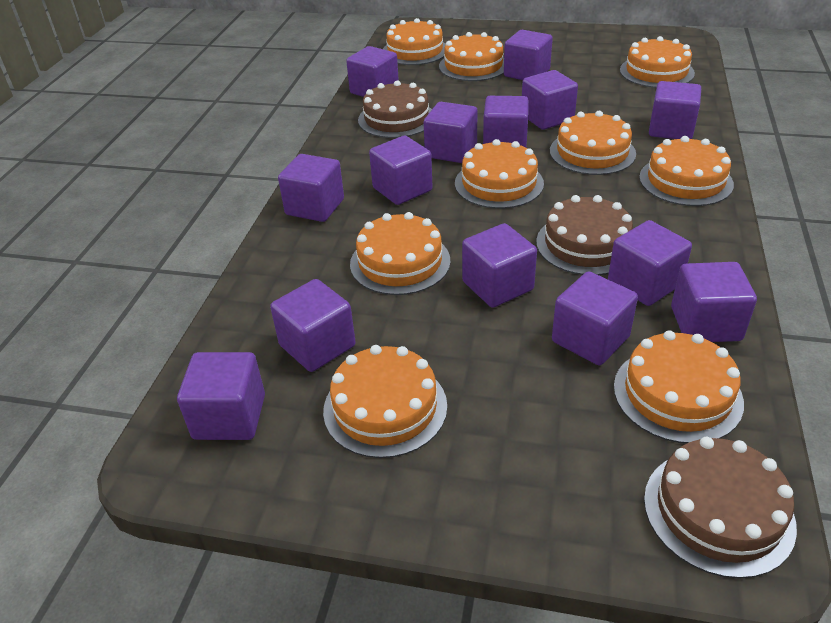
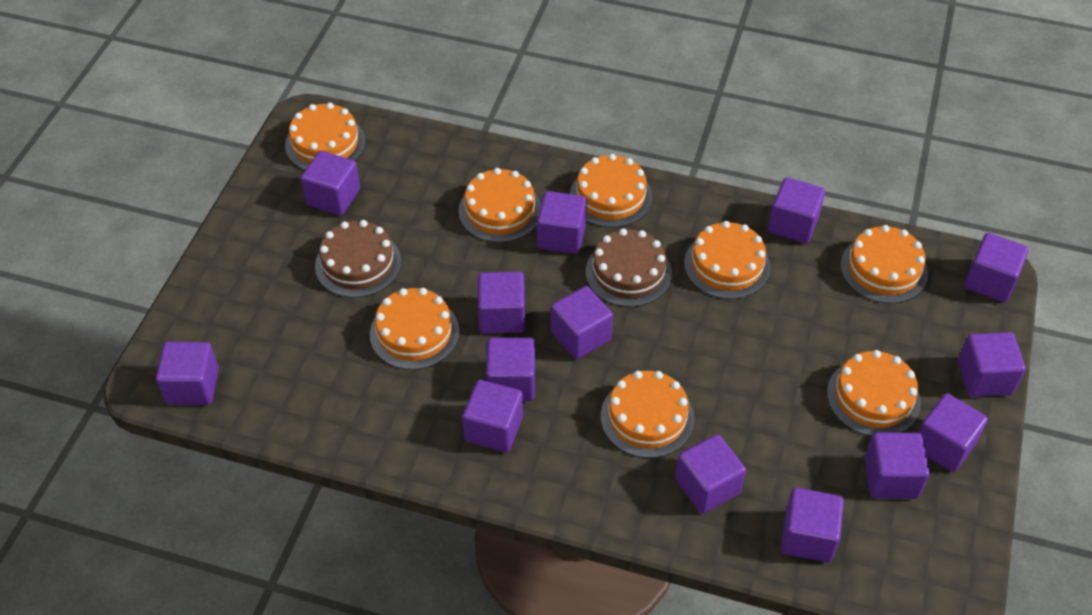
brown cake: 3 -> 2
orange cake: 9 -> 8

